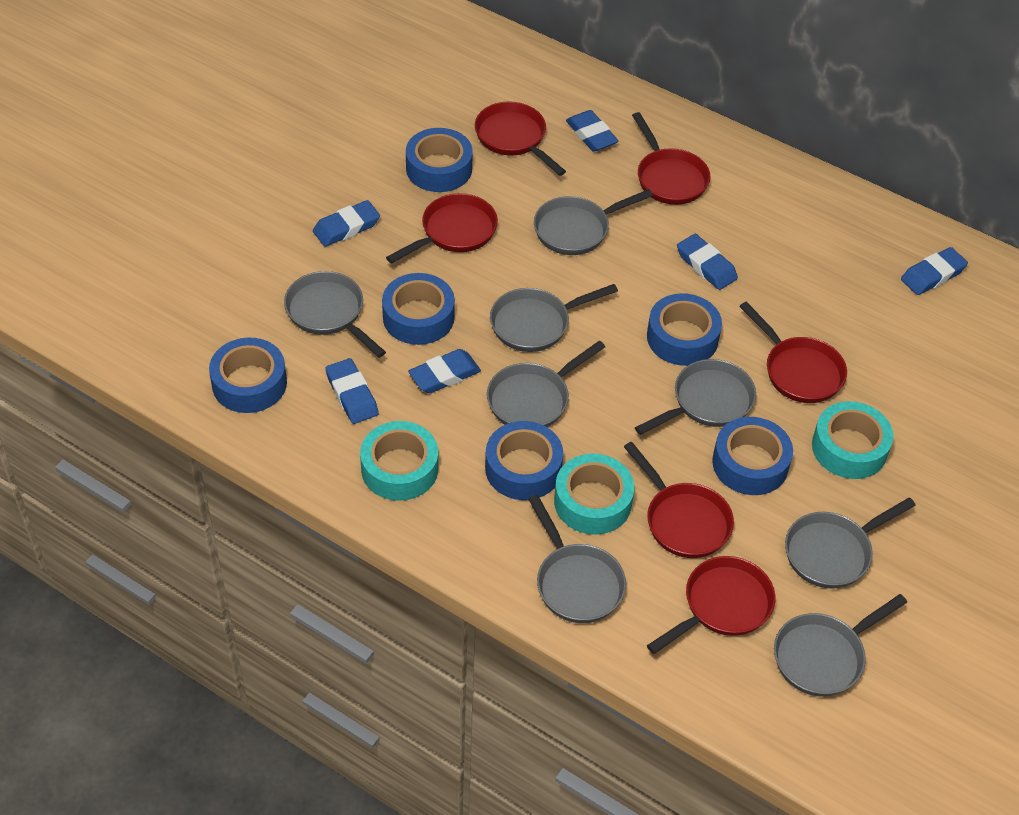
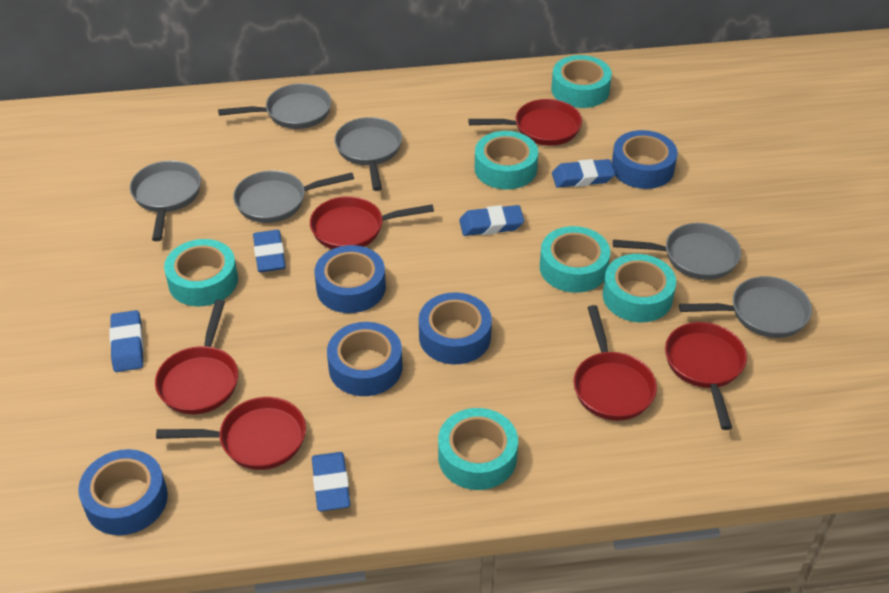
blue eraser: 6 -> 5
blue tape: 6 -> 5
grey pan: 8 -> 6
turquoise tape: 3 -> 6

